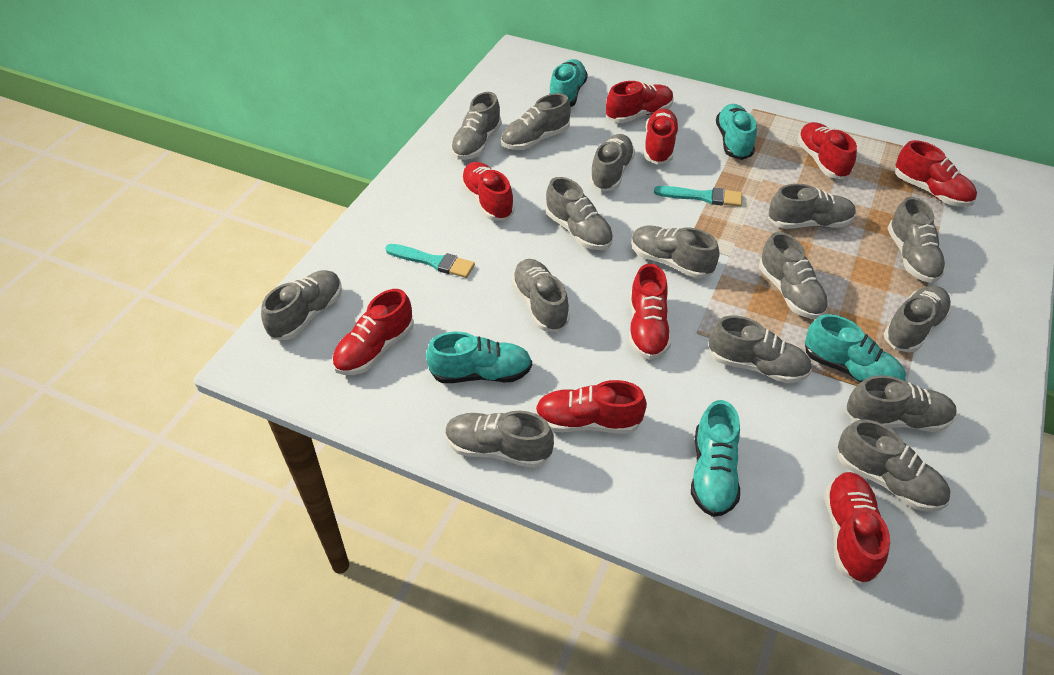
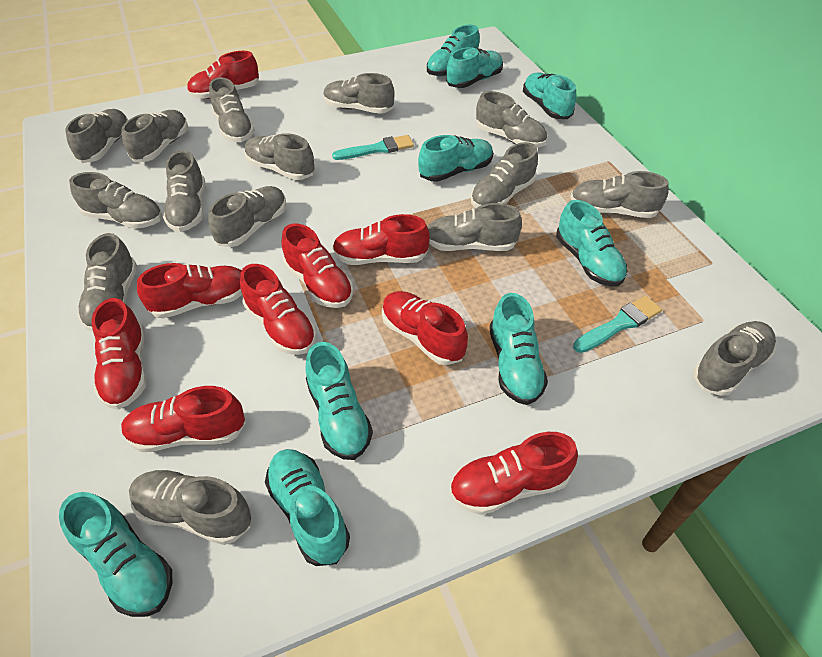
turquoise shoe: 5 -> 9

